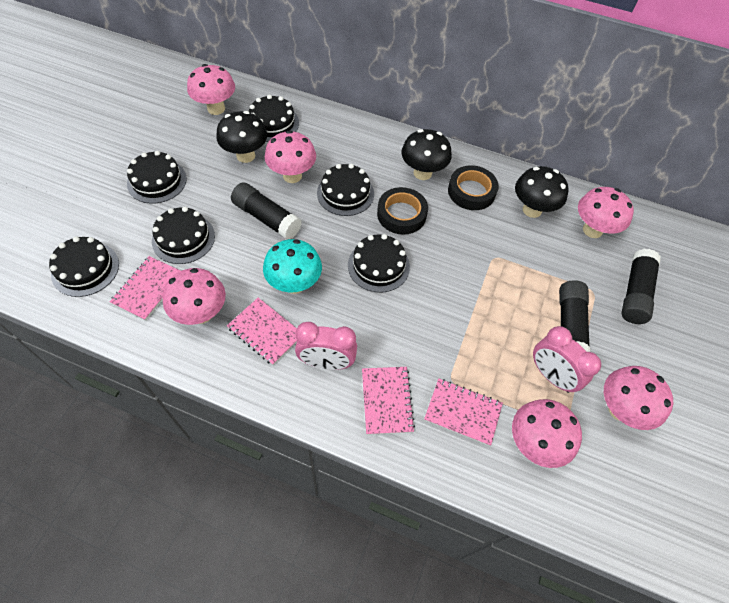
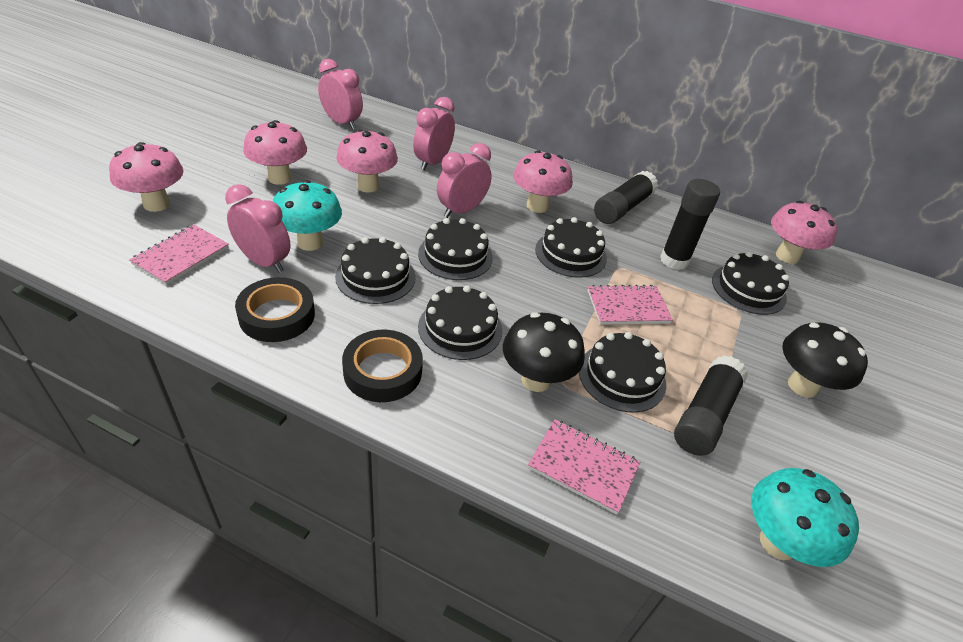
black mushroom: 3 -> 2
pink clock: 2 -> 4
pink mushroom: 6 -> 5
pink notebook: 4 -> 3
turquoise mushroom: 1 -> 2

